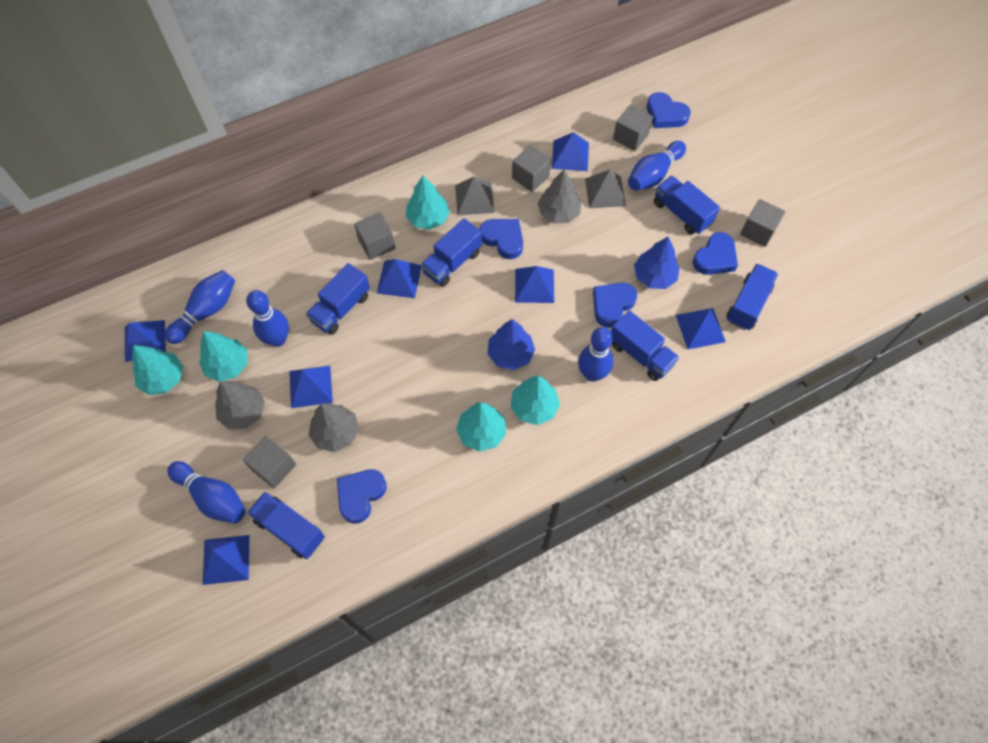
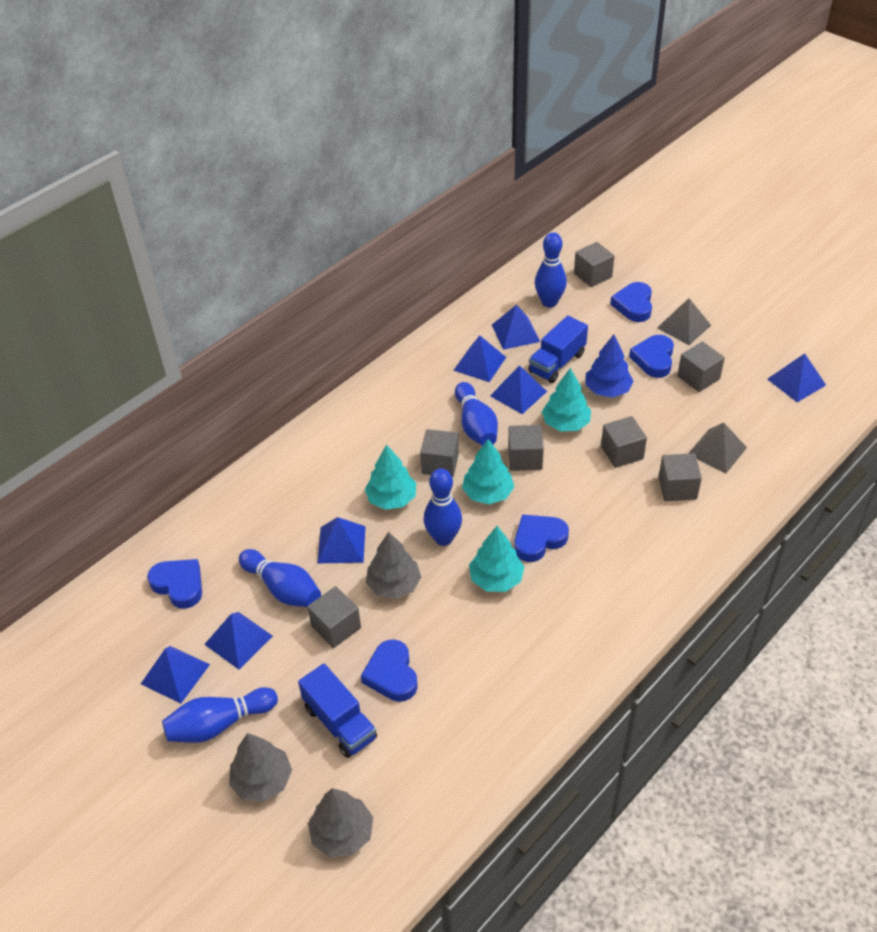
blue tree: 2 -> 1
blue truck: 6 -> 2
grey cube: 5 -> 7
turquoise tree: 5 -> 4

